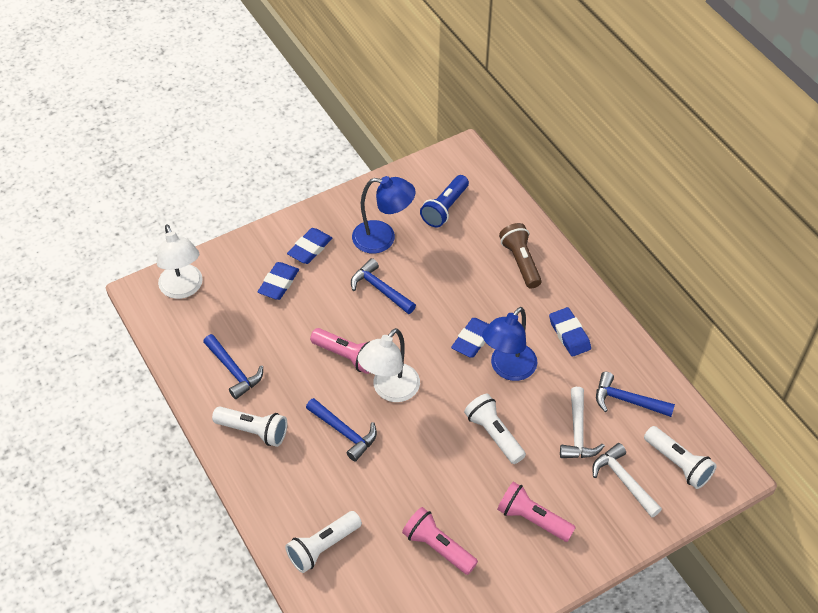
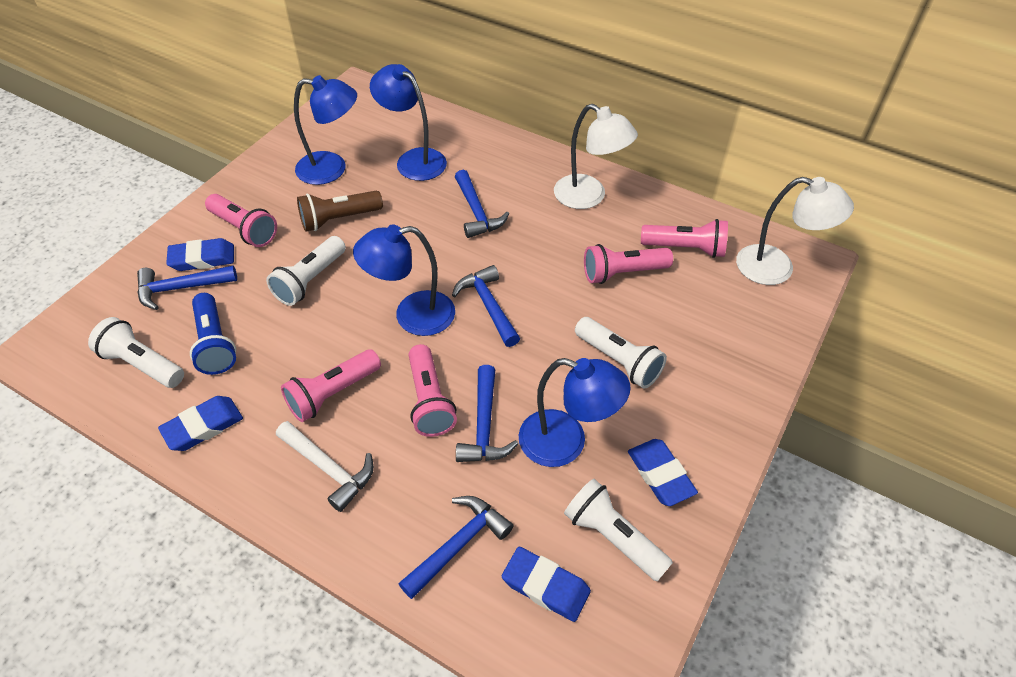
blue hammer: 4 -> 5
blue lamp: 2 -> 4
pink flashlight: 3 -> 5
white hammer: 2 -> 1

